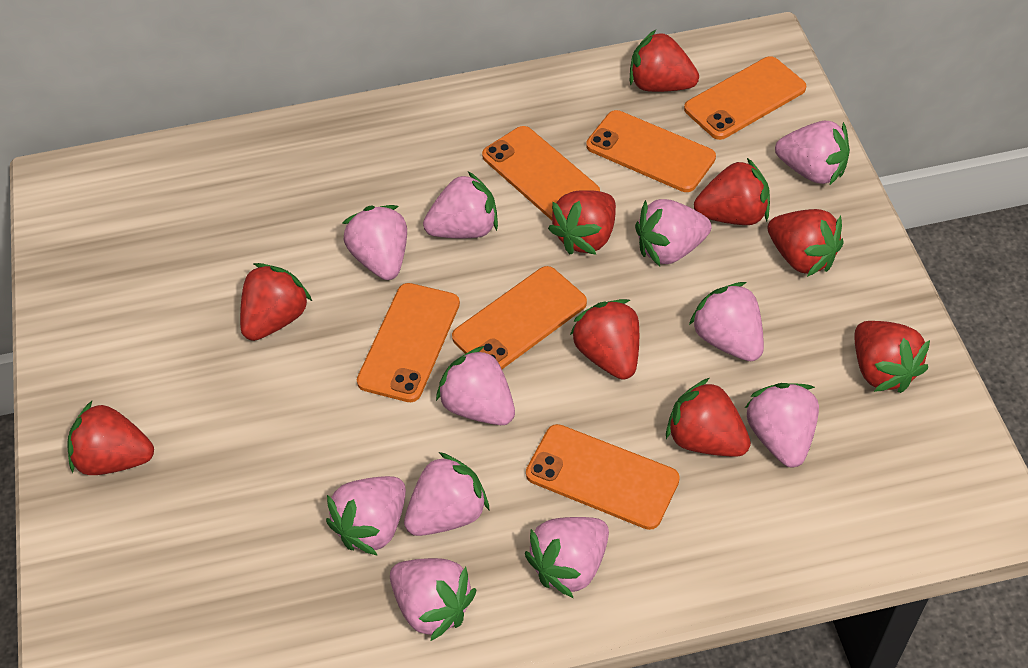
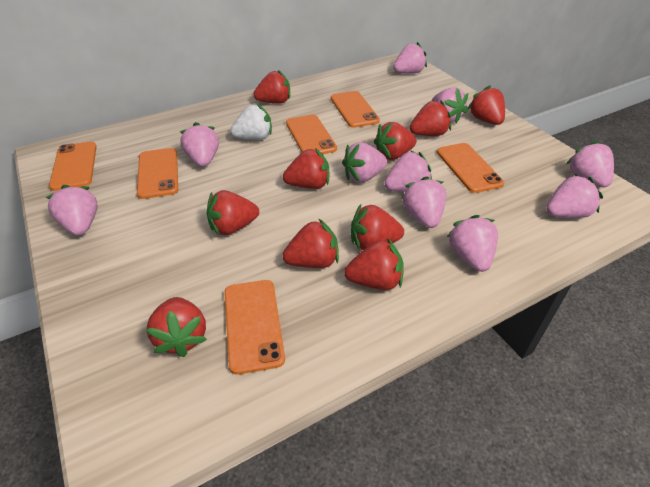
pink strawberry: 11 -> 10
red strawberry: 9 -> 10
white strawberry: 0 -> 1

